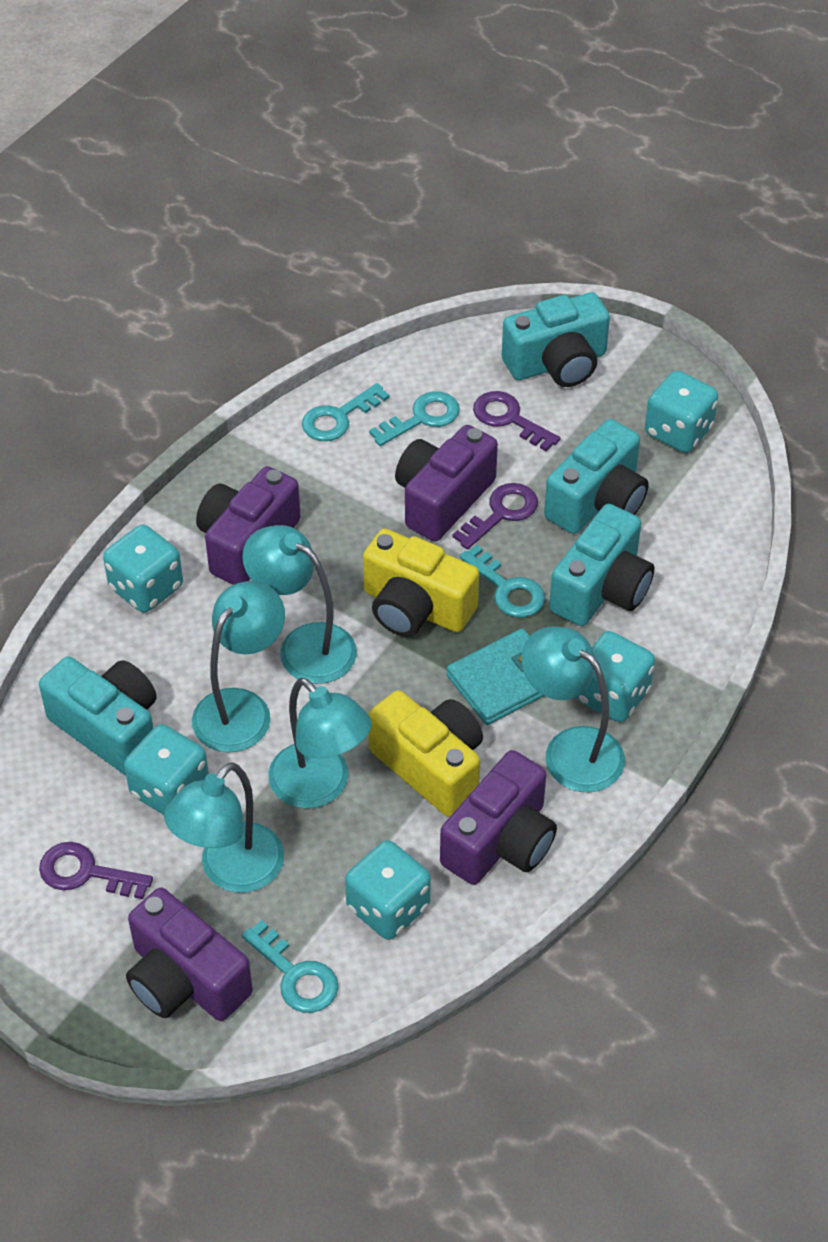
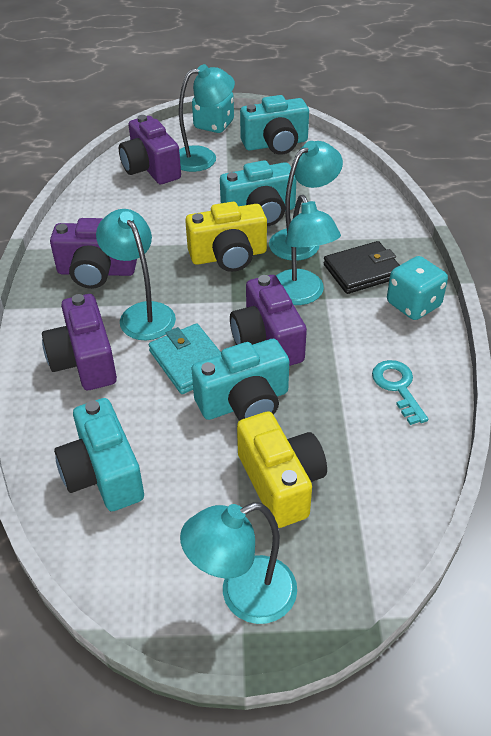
black wallet: 0 -> 1
purple key: 3 -> 0
turquoise dice: 5 -> 2
turquoise key: 4 -> 1

